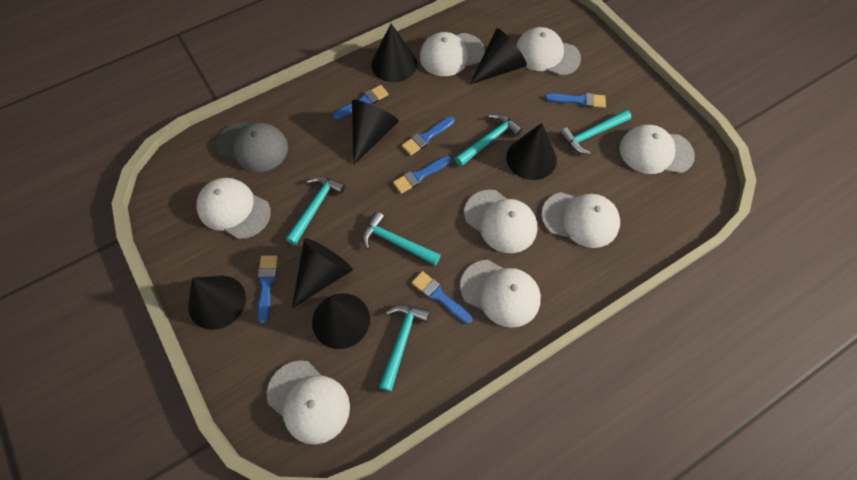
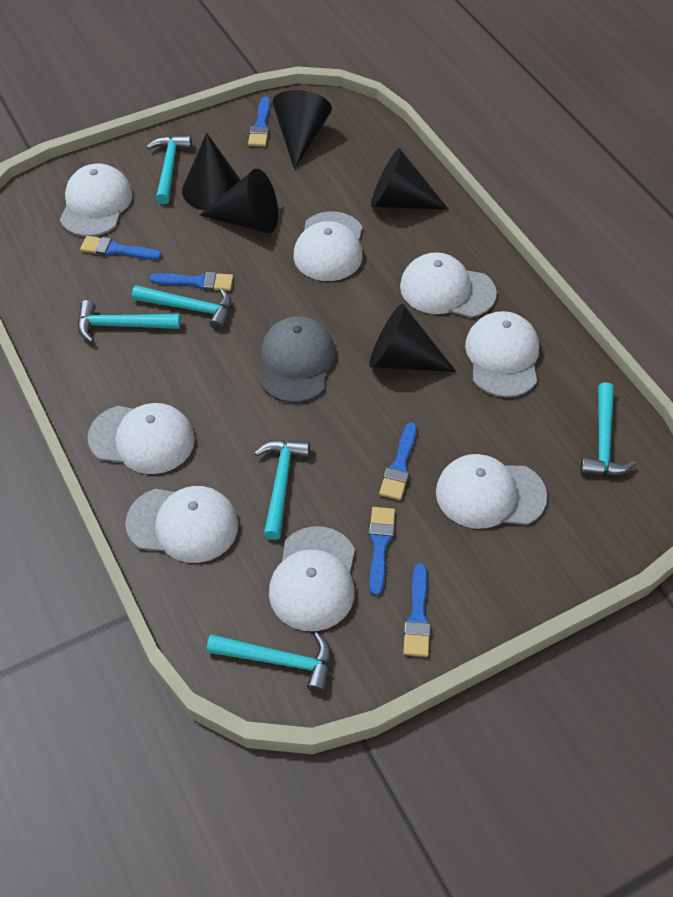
black cone: 7 -> 5
turquoise hammer: 5 -> 6

